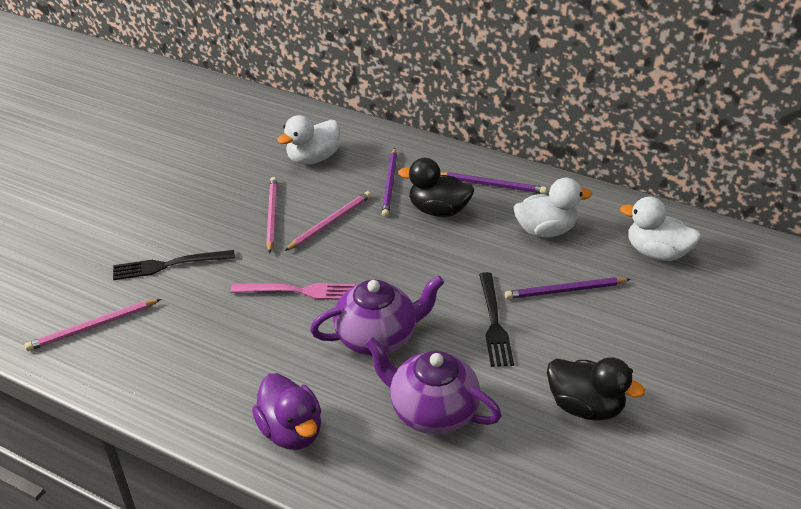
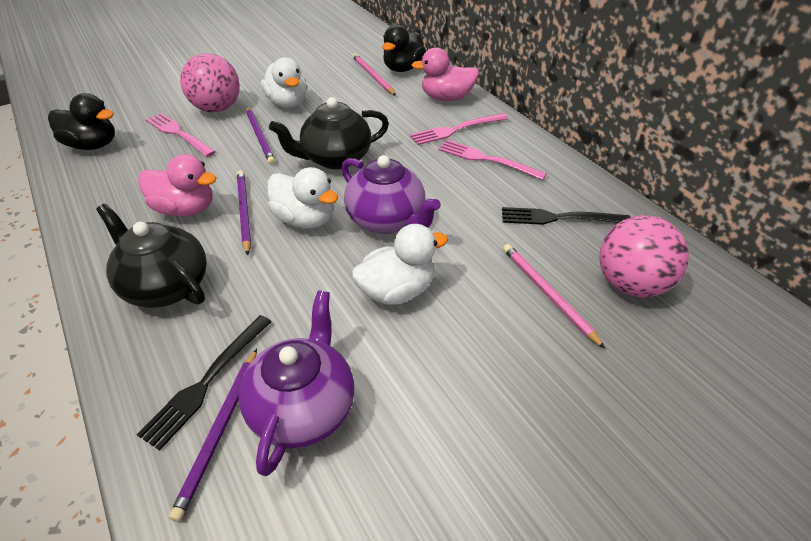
black teapot: 0 -> 2
pink ball: 0 -> 2
pink duck: 0 -> 2
pink fork: 1 -> 3
pink pencil: 3 -> 2
purple duck: 1 -> 0

